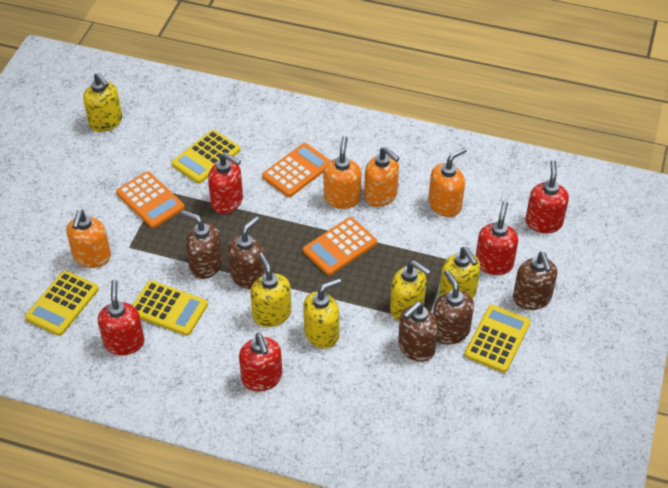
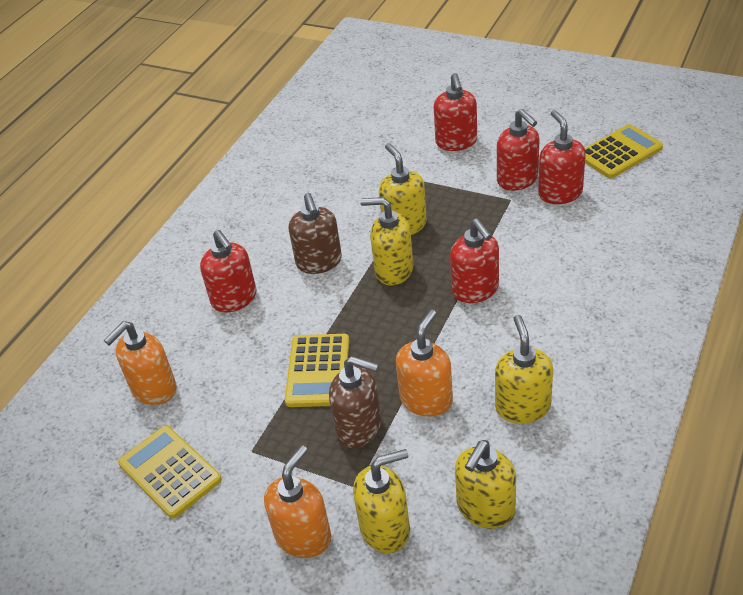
brown soap dispenser: 5 -> 2
orange calculator: 3 -> 0
orange soap dispenser: 4 -> 3
yellow calculator: 4 -> 3

